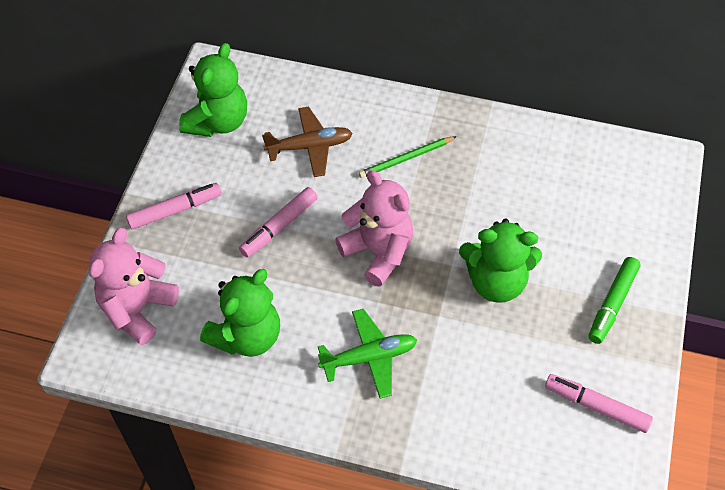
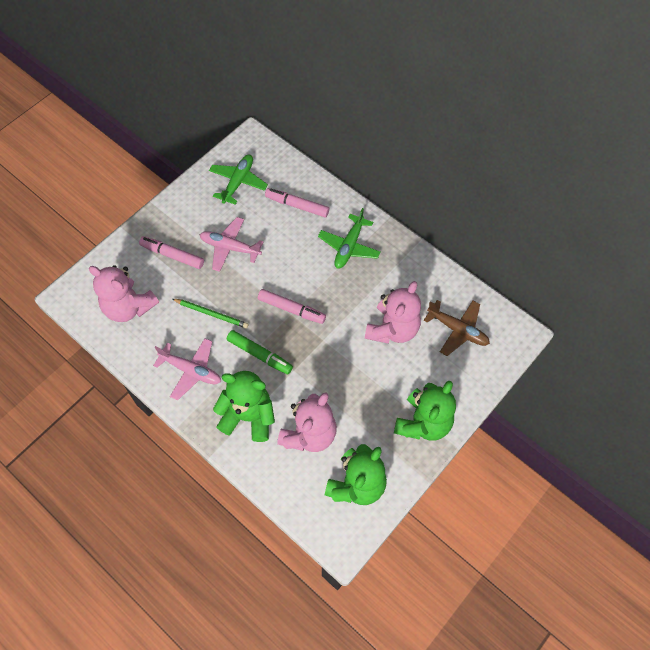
green plane: 1 -> 2
pink plane: 0 -> 2
pink teddy bear: 2 -> 3

